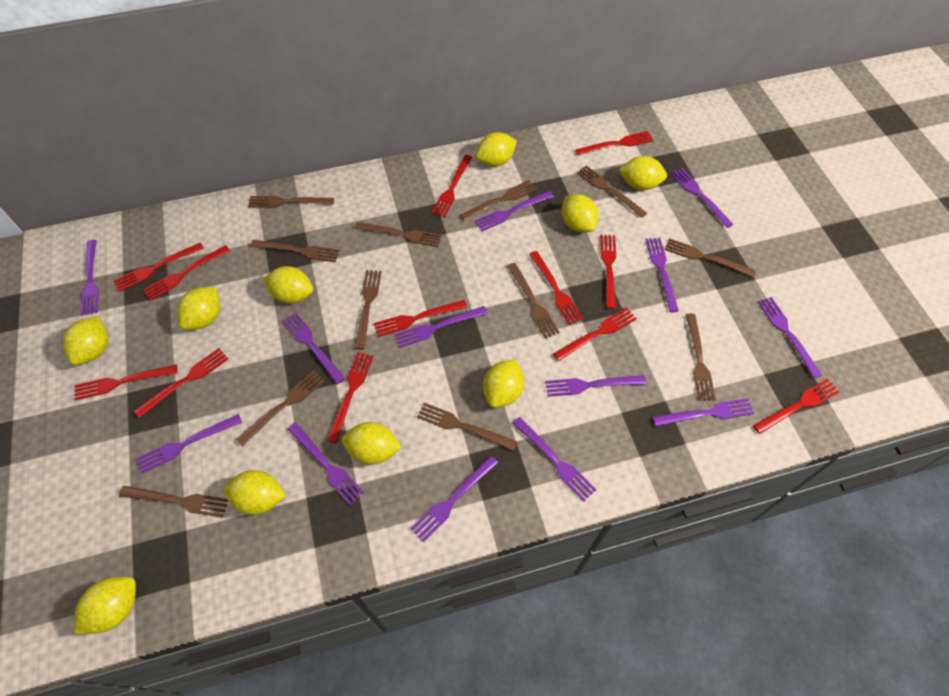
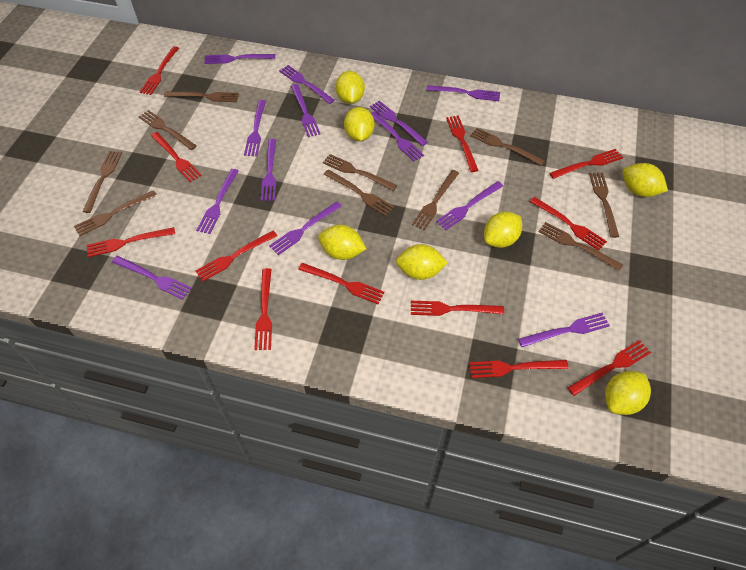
brown fork: 12 -> 10
yellow lemon: 10 -> 7

